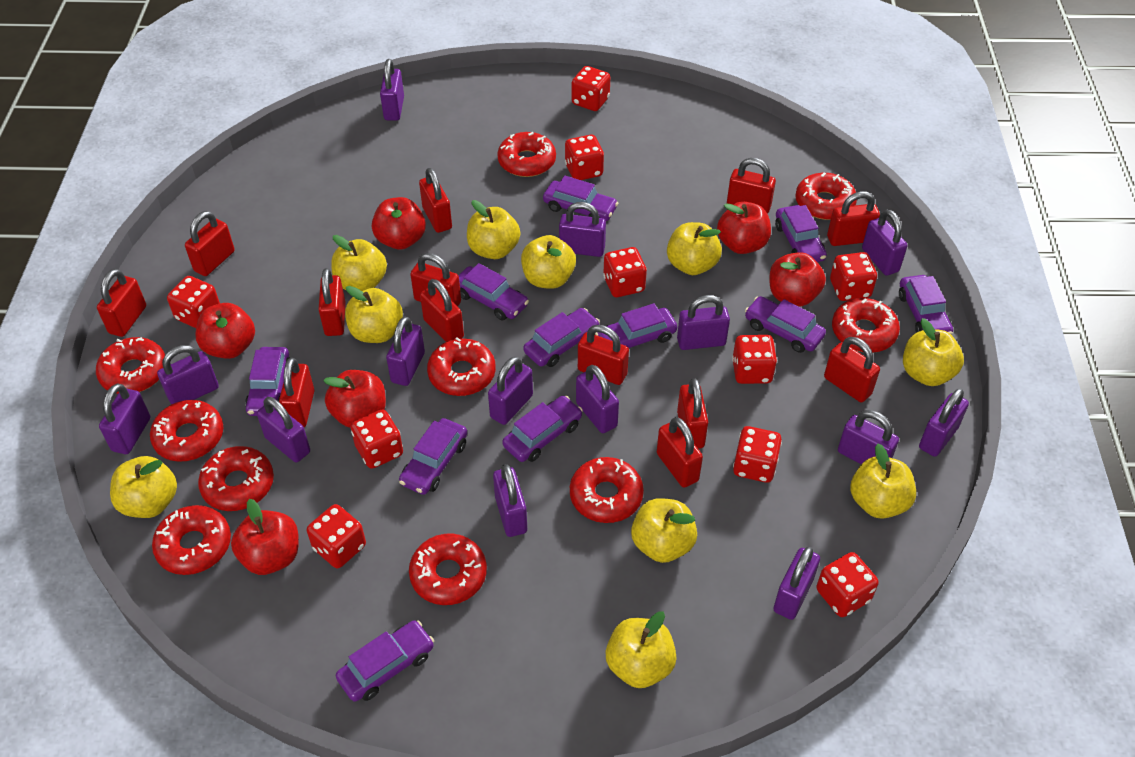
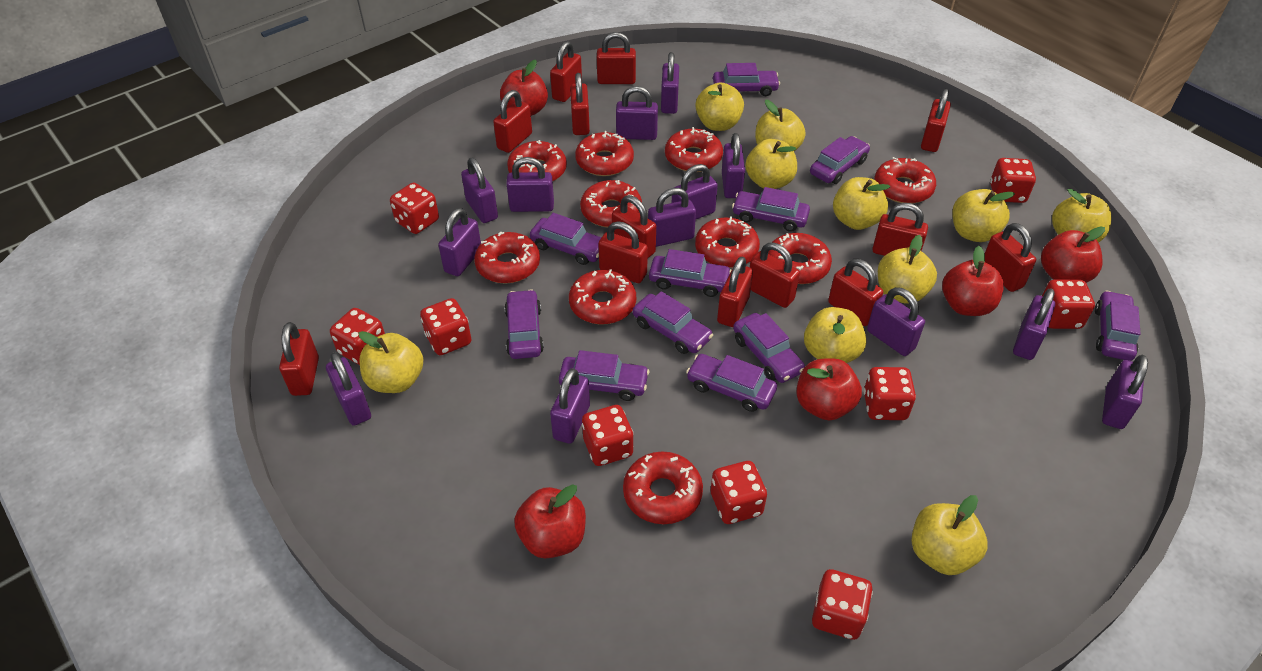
purple padlock: 14 -> 13
red apple: 6 -> 5
red dice: 10 -> 9

